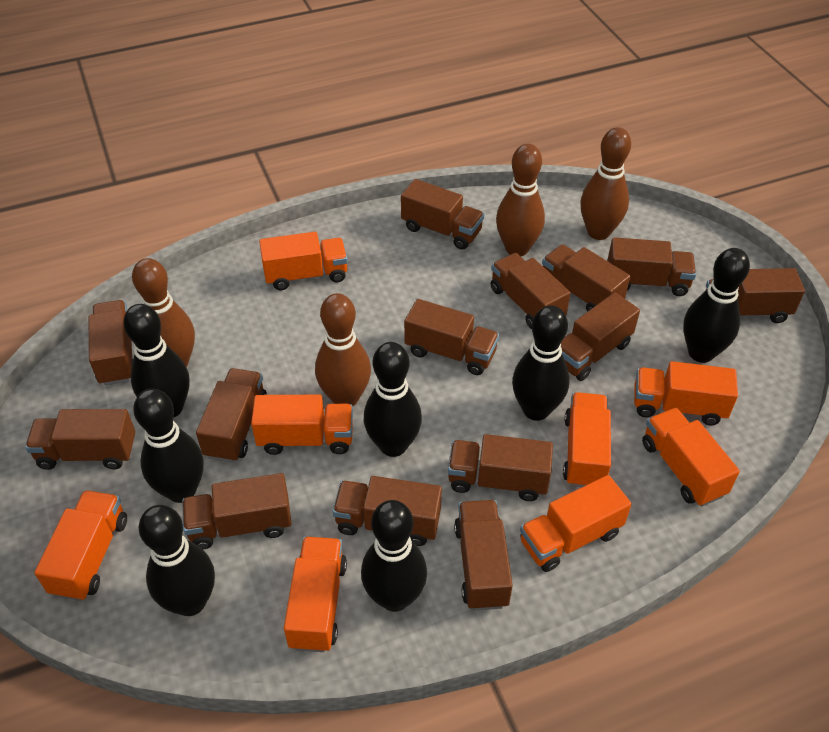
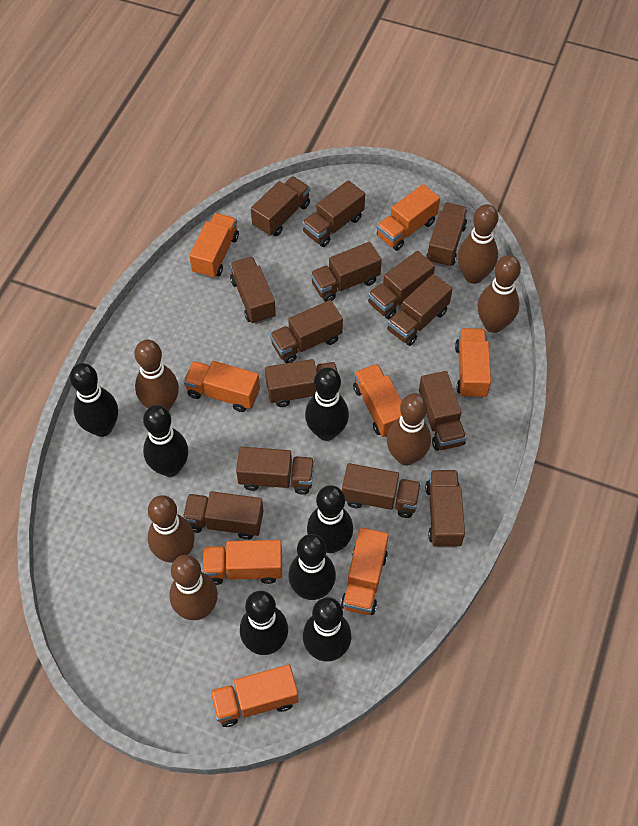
brown bowling pin: 4 -> 6

